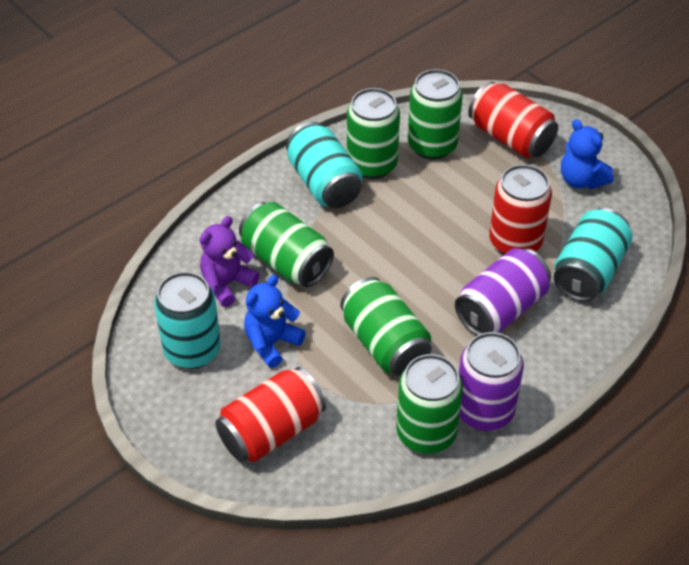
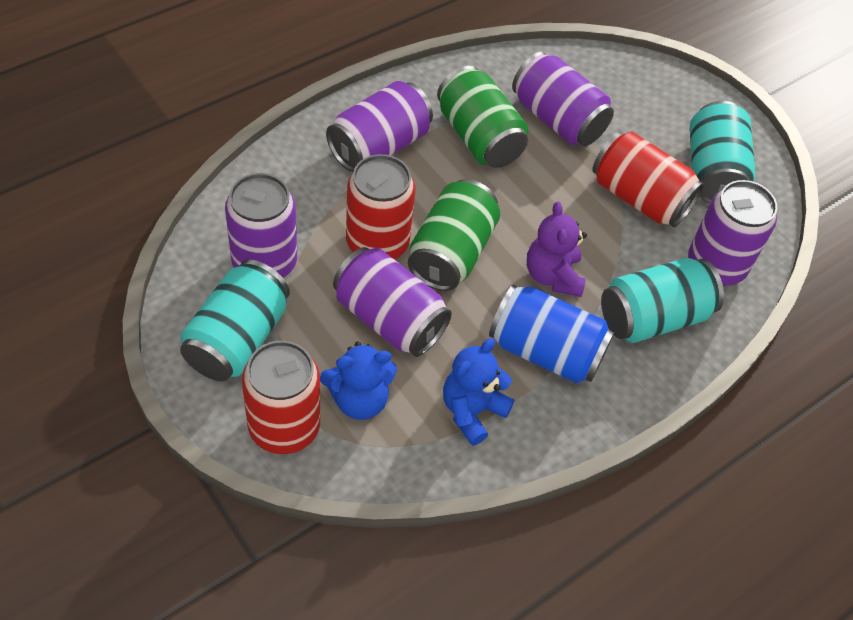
blue can: 0 -> 1
green can: 5 -> 2
purple can: 2 -> 5

